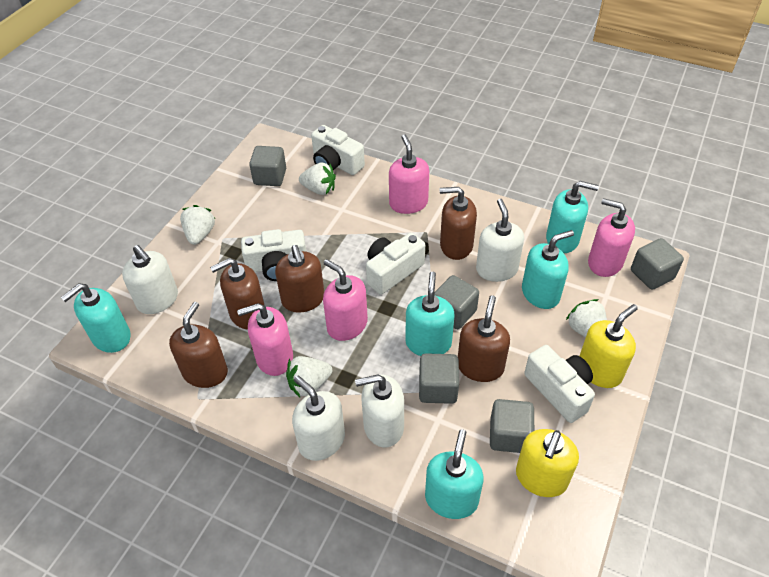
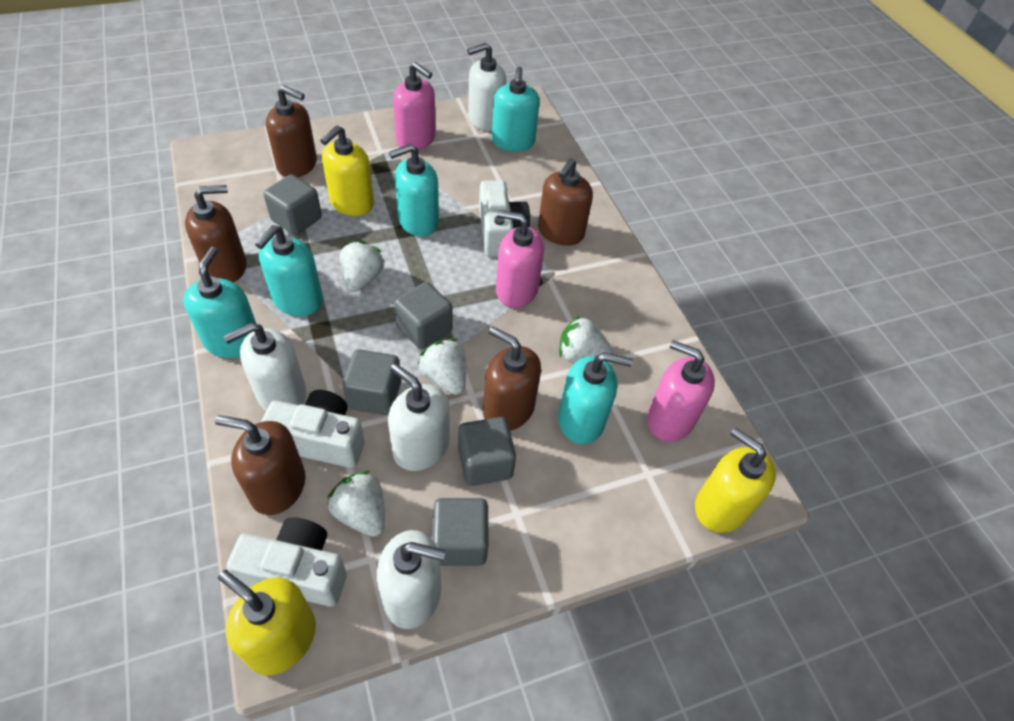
pink soap dispenser: 4 -> 3
white camera: 4 -> 3
yellow soap dispenser: 2 -> 3

